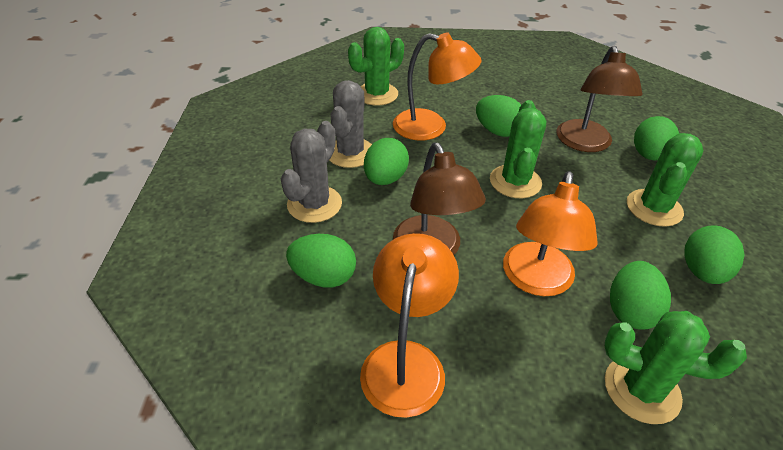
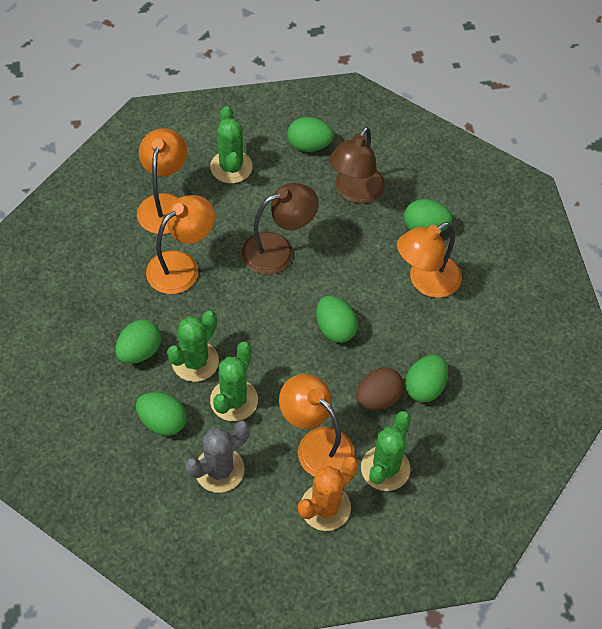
brown egg: 0 -> 1
grey cactus: 2 -> 1
orange cactus: 0 -> 1
orange lamp: 3 -> 4

